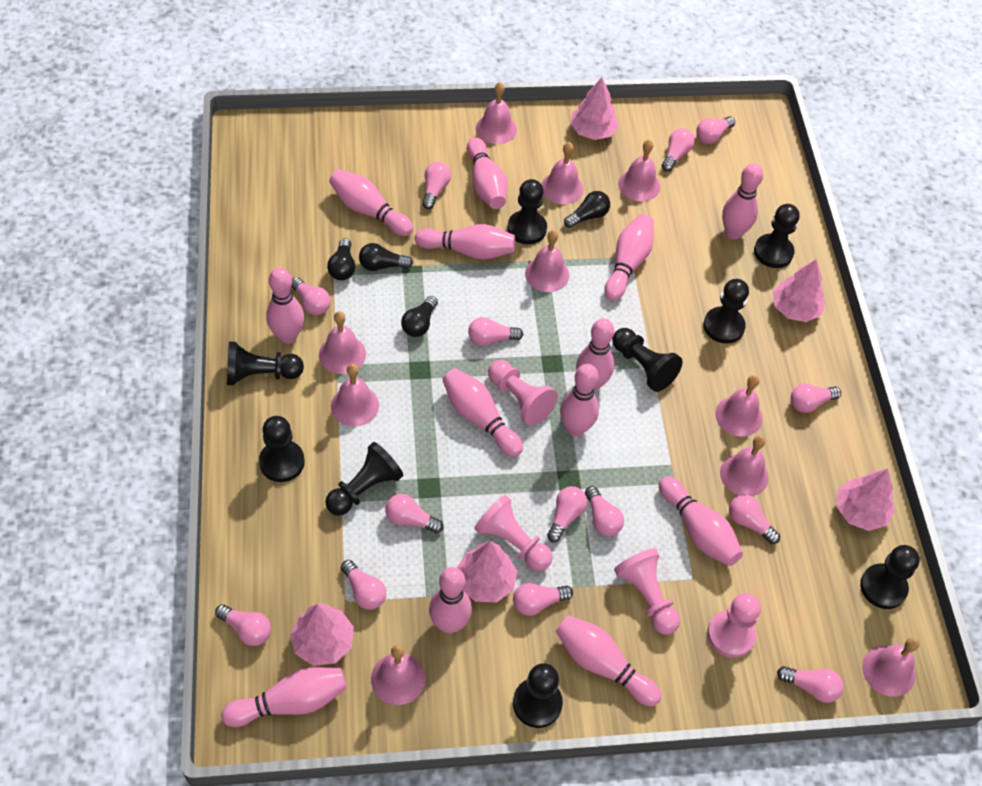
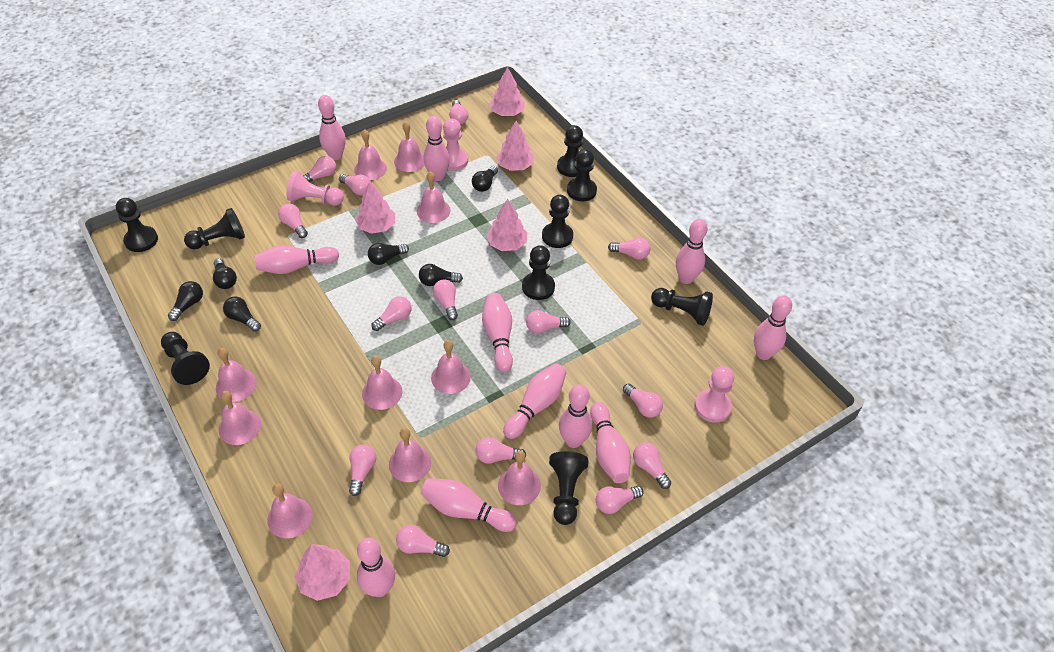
black light bulb: 4 -> 6
pink bowling pin: 13 -> 11
pink pawn: 4 -> 3

